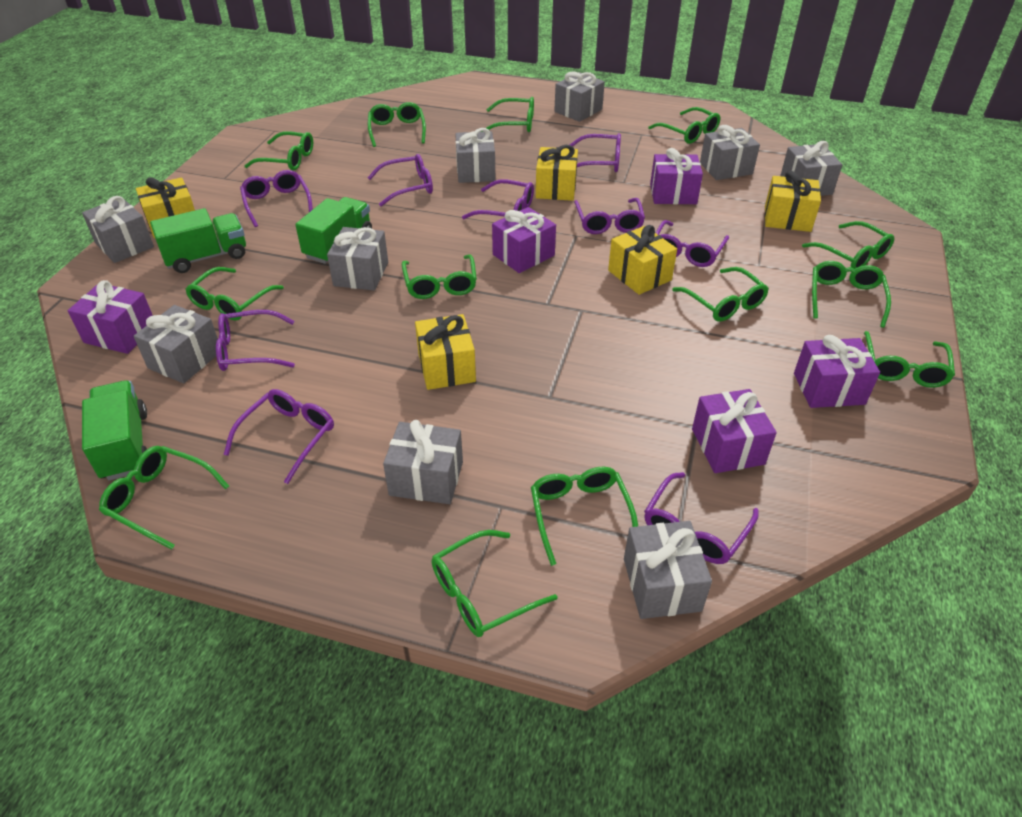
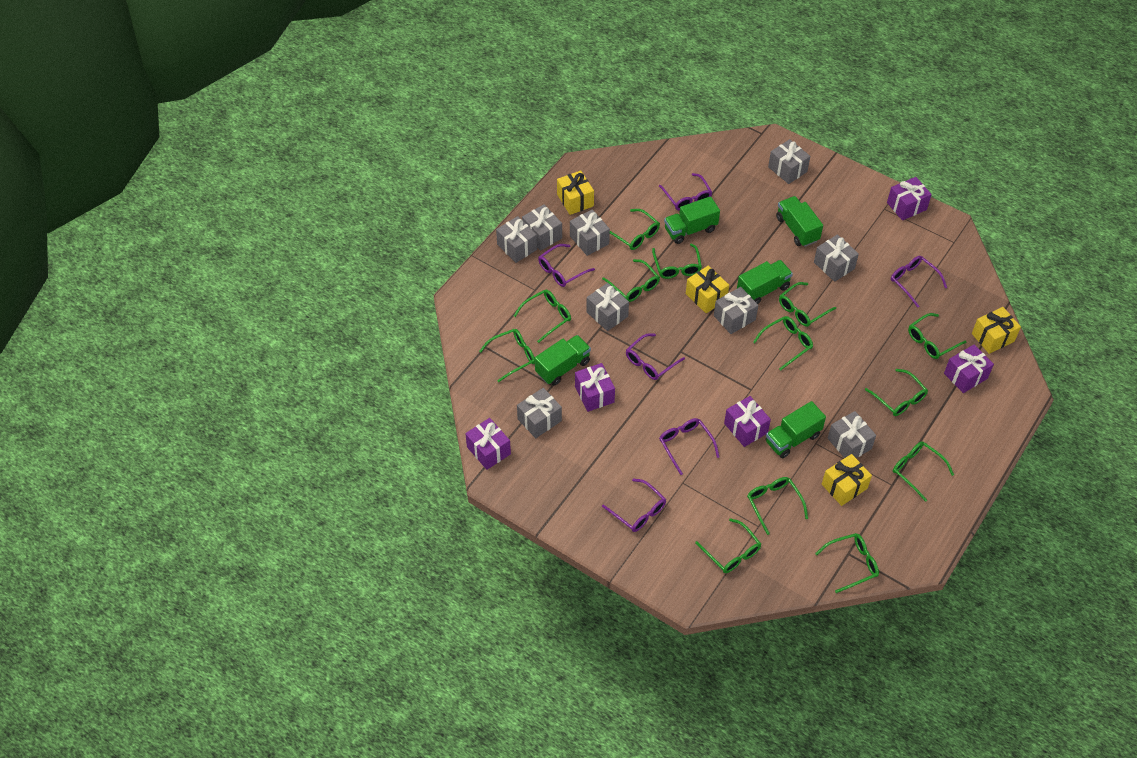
green truck: 3 -> 5
purple glasses: 9 -> 6
yellow gift: 5 -> 4

